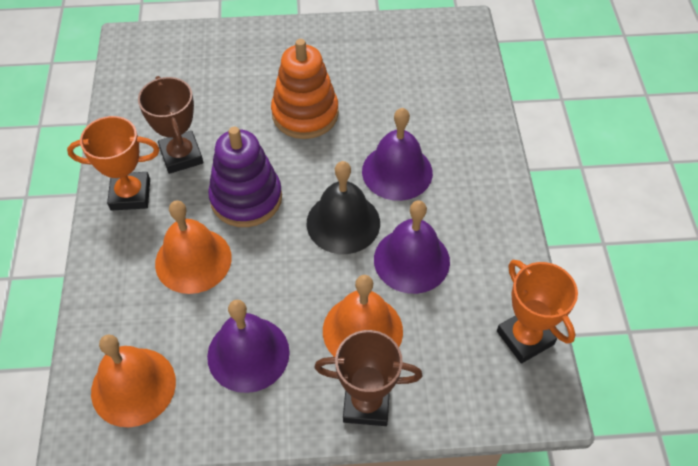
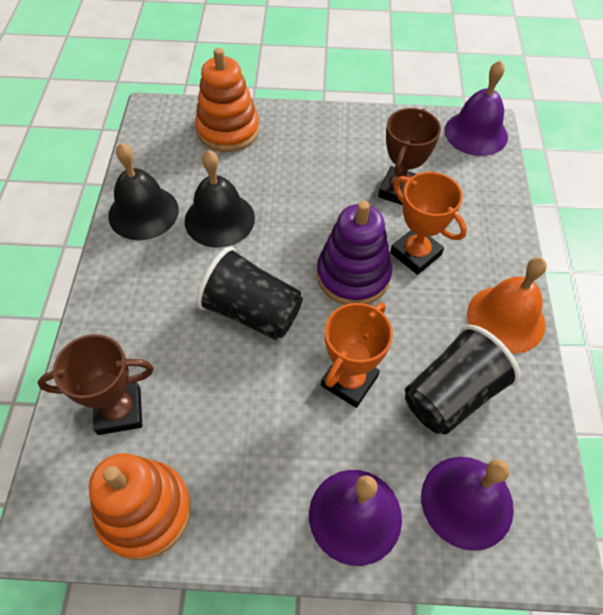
black bell: 1 -> 2
black cup: 0 -> 2
orange bell: 3 -> 1
orange stacking toy: 1 -> 2

